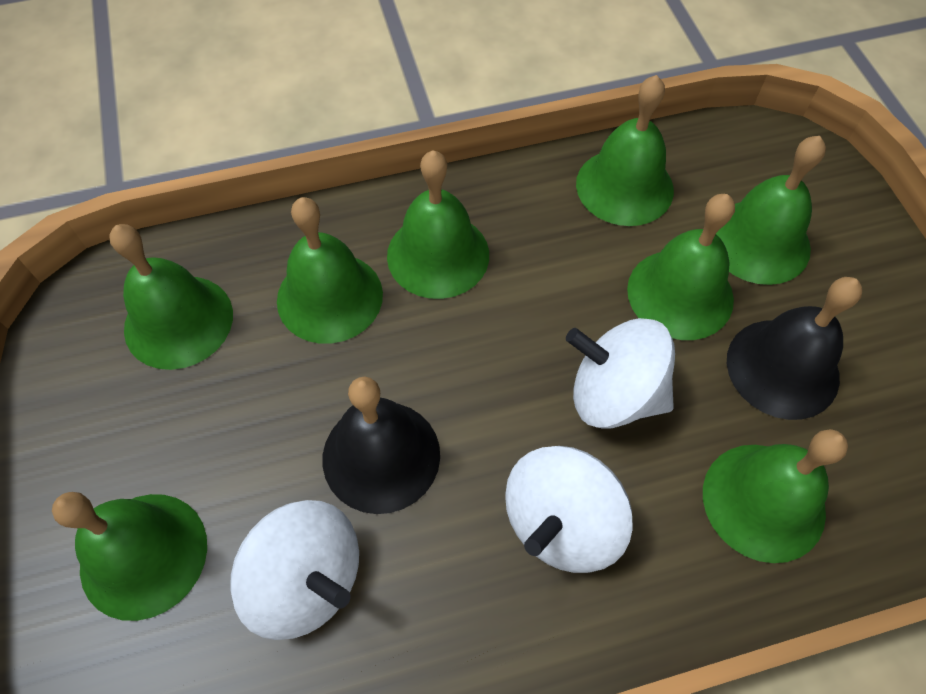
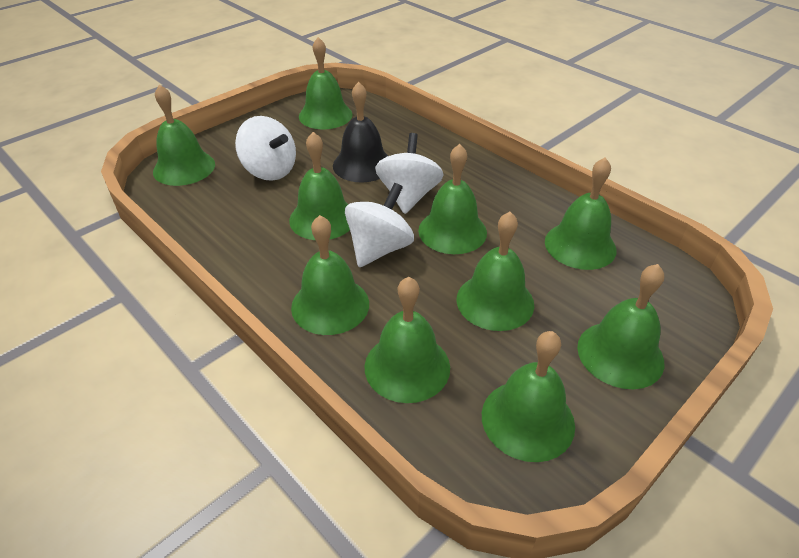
black bell: 2 -> 1
green bell: 8 -> 10

